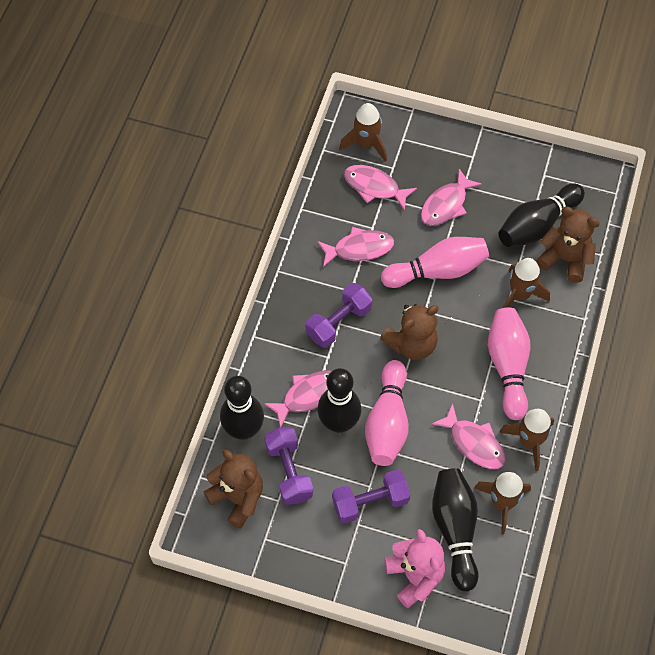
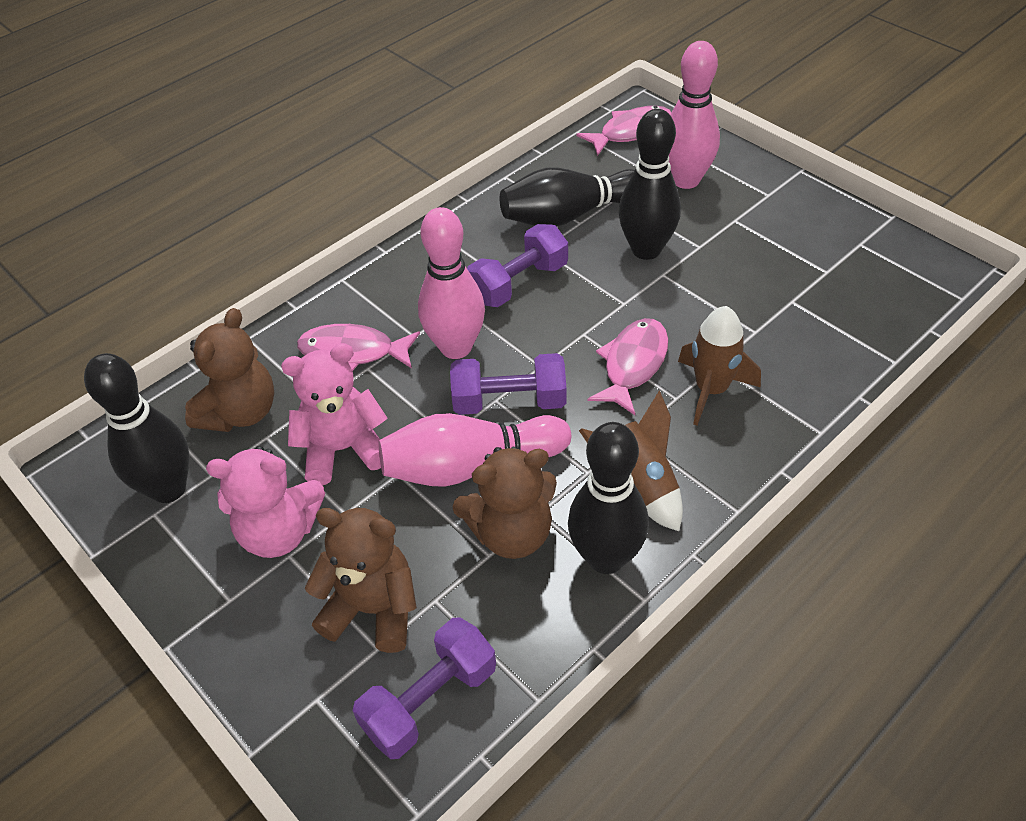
brown rocket: 4 -> 2
pink fish: 5 -> 3
pink teddy bear: 1 -> 2

